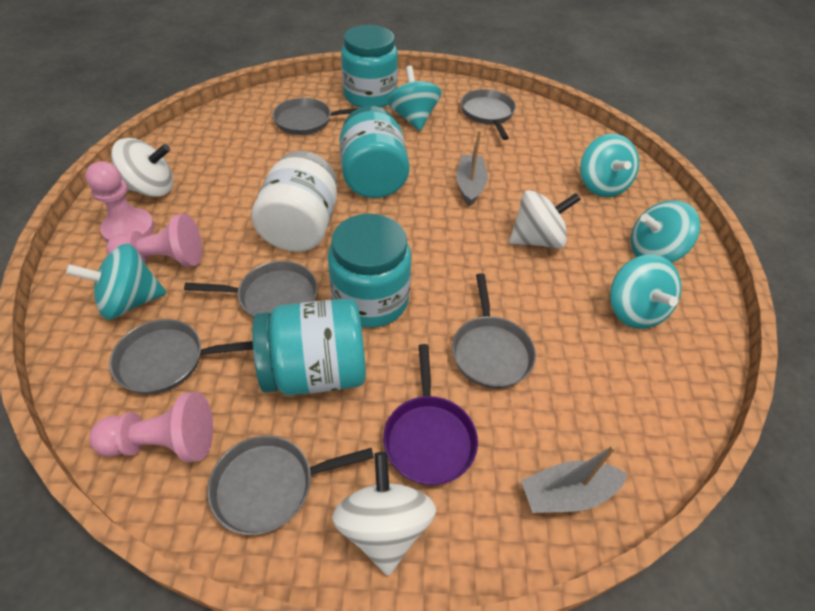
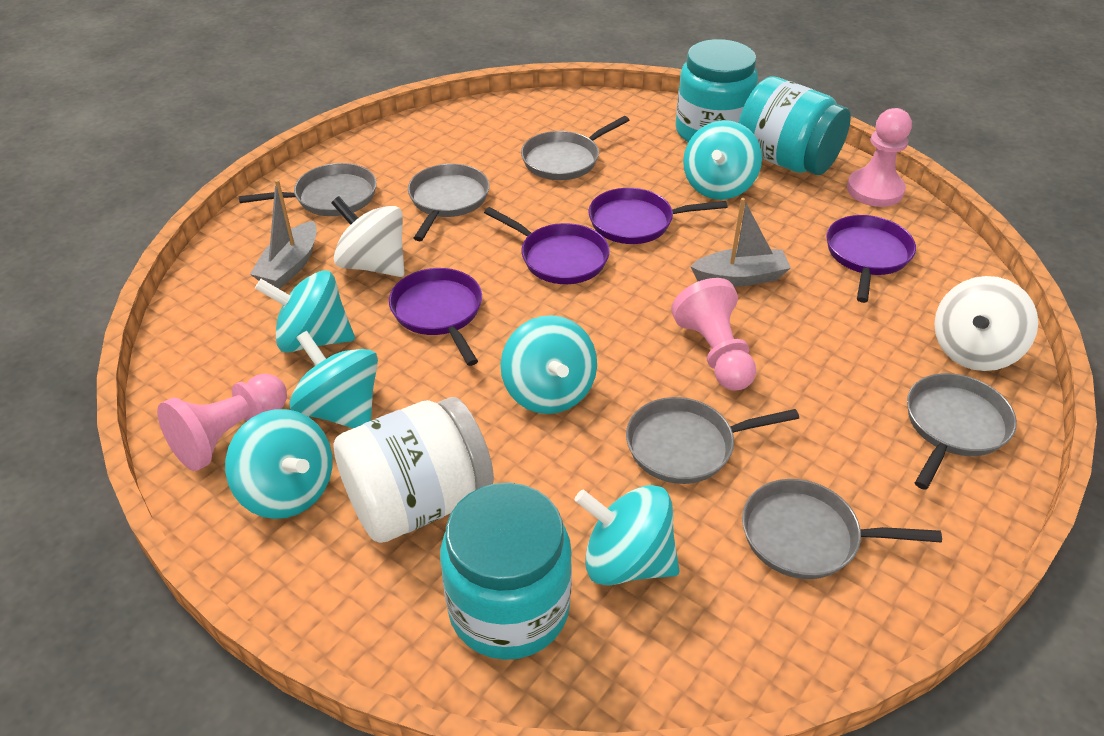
purple pan: 1 -> 4
turquoise jar: 4 -> 3
turquoise spinning top: 5 -> 6
white spinning top: 3 -> 2

